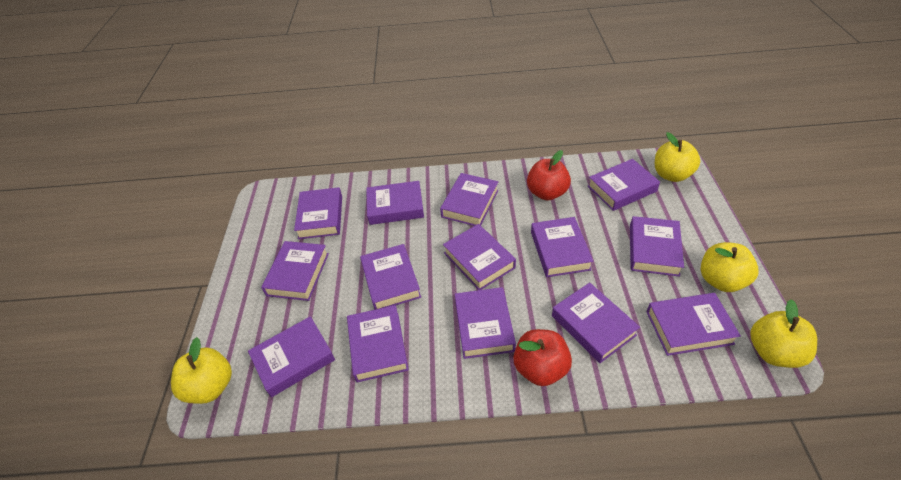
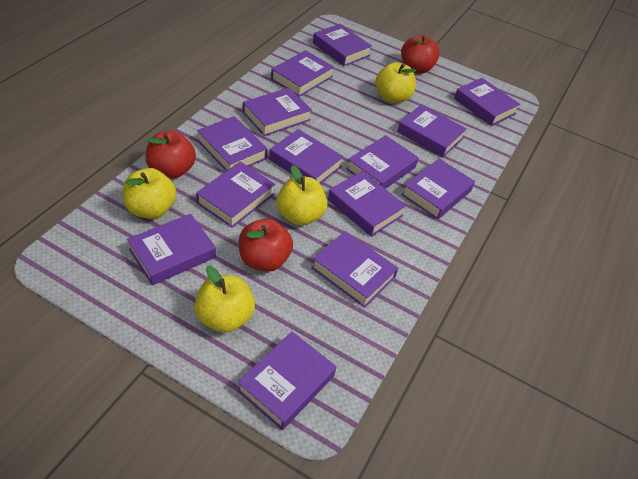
red apple: 2 -> 3

